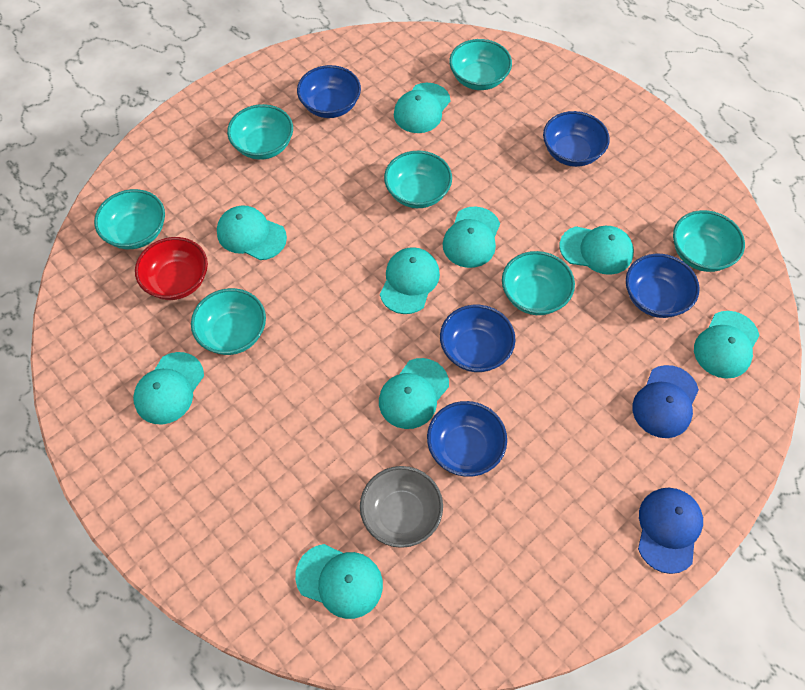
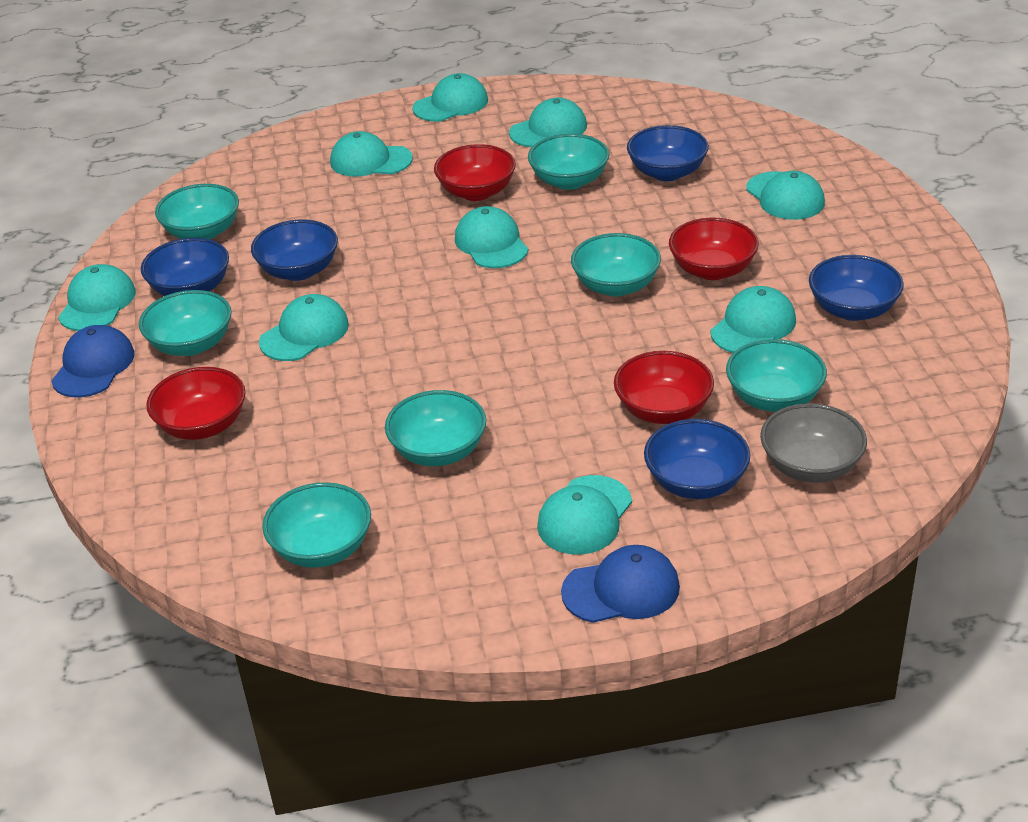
red bowl: 1 -> 4

